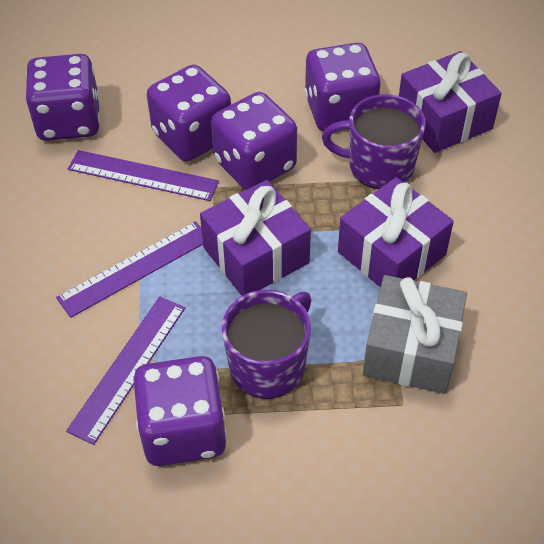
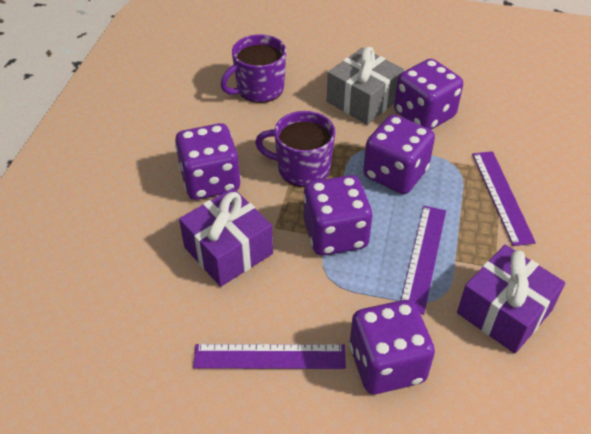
purple gift: 3 -> 2

